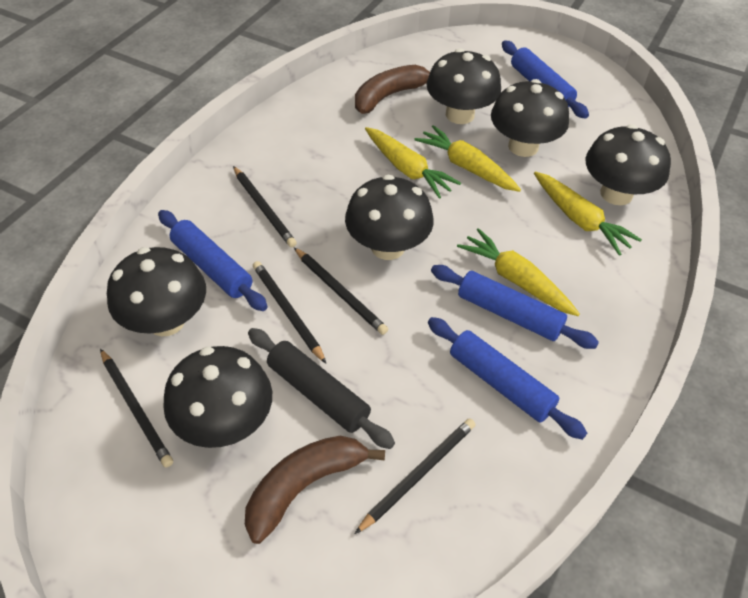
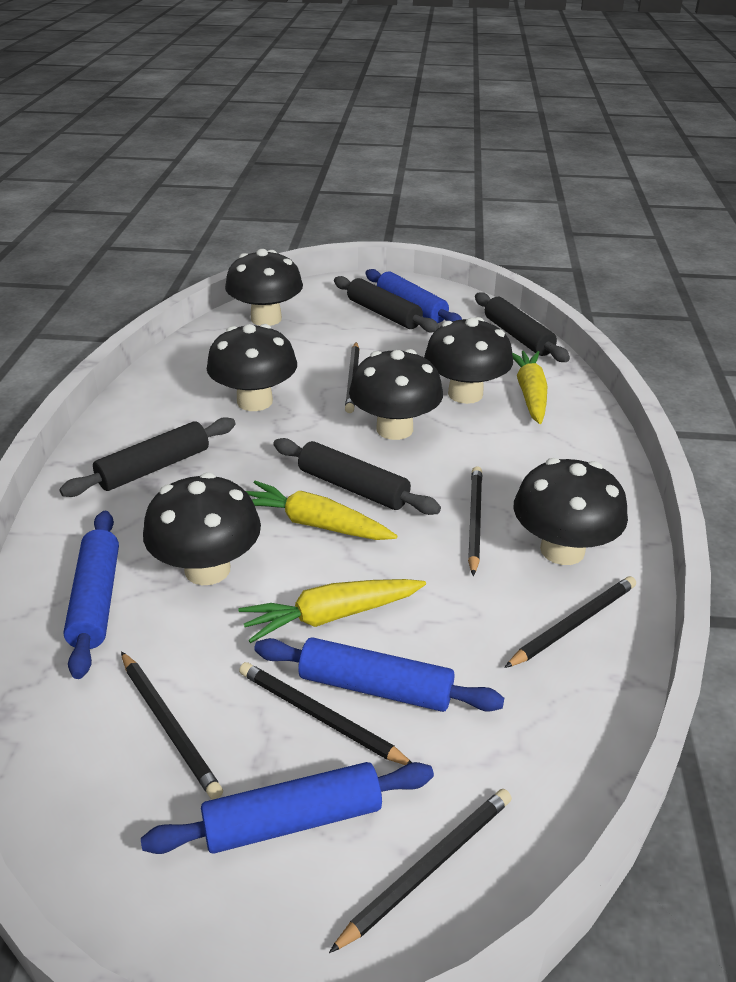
black pencil: 5 -> 6
black rolling pin: 1 -> 4
brown banana: 2 -> 0
yellow carrot: 4 -> 3

